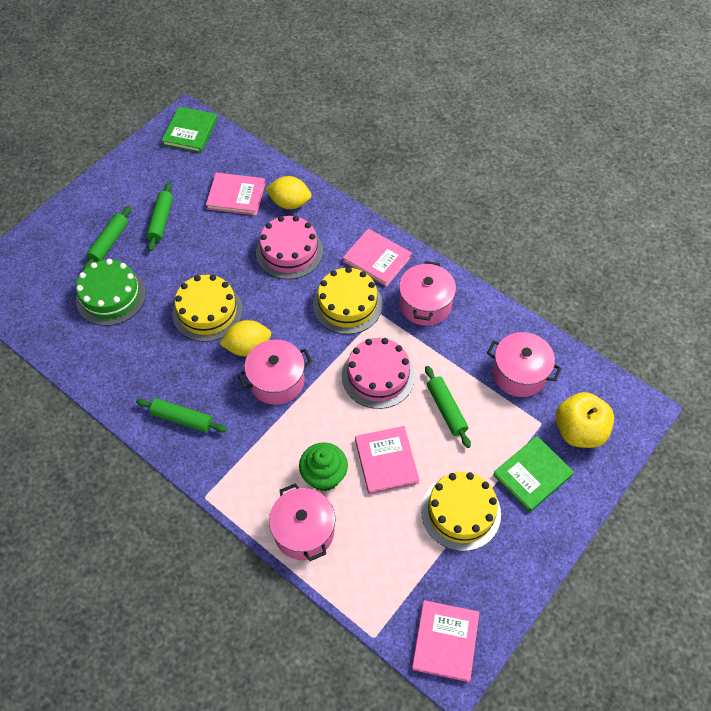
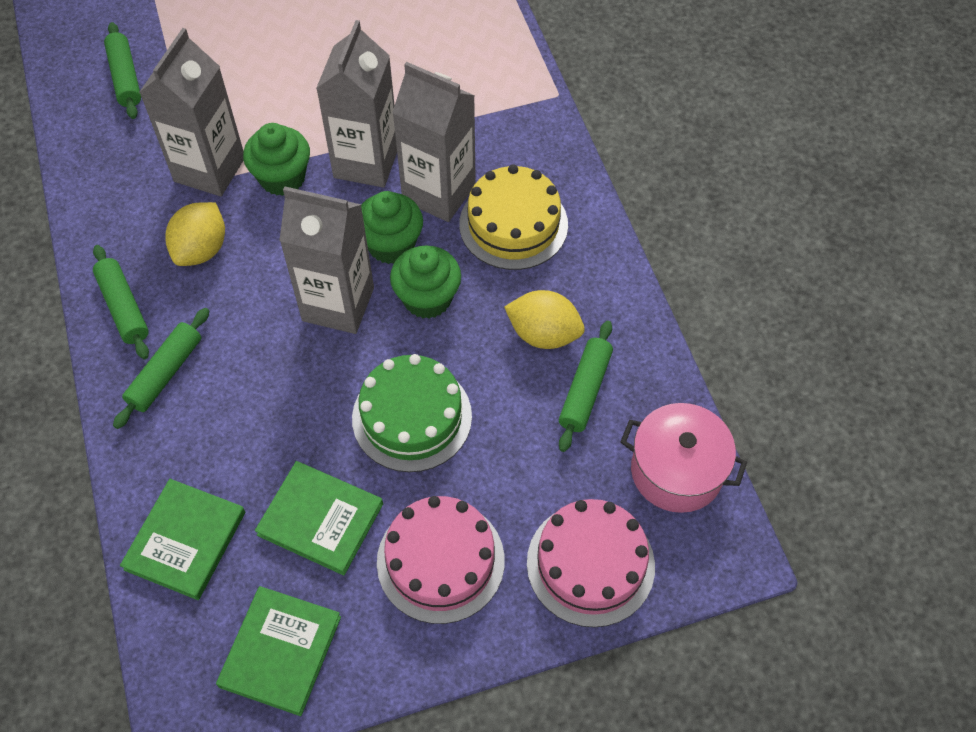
green book: 2 -> 3
green cupcake: 1 -> 3
grey carton: 0 -> 4
pink book: 4 -> 0
pink pot: 4 -> 1
yellow apple: 1 -> 0
yellow cake: 3 -> 1

